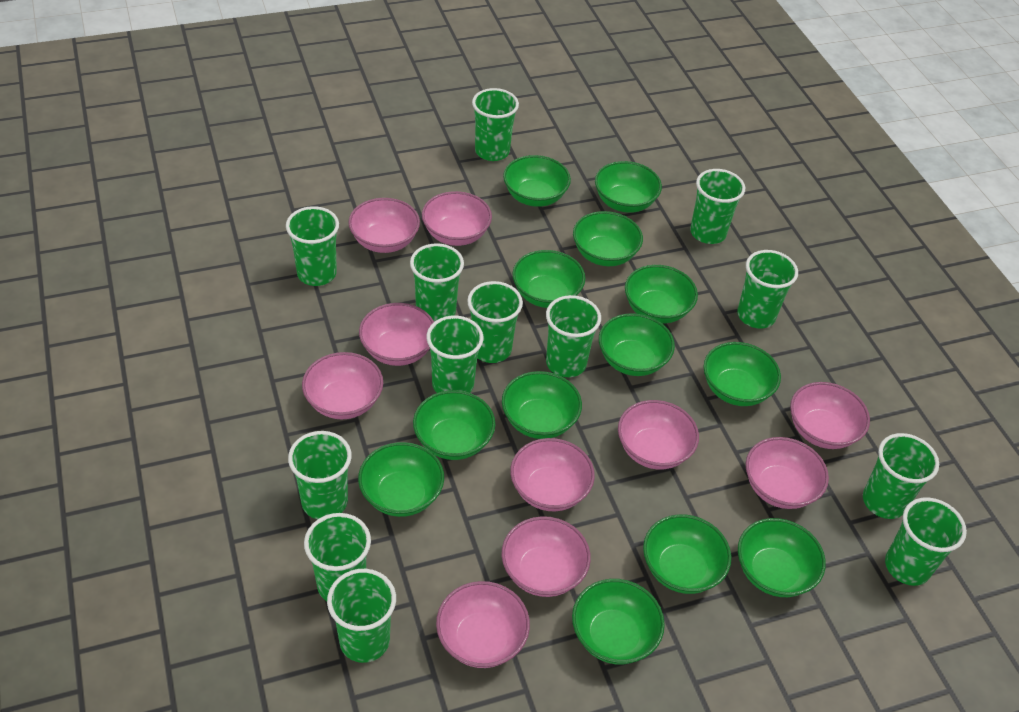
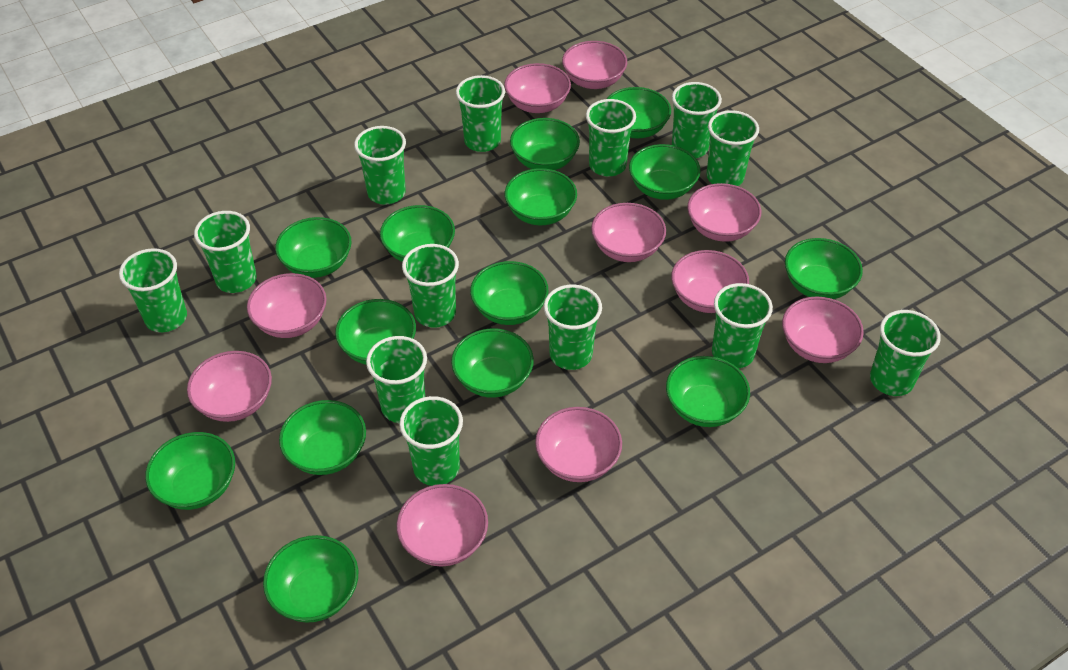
green bowl: 13 -> 14

